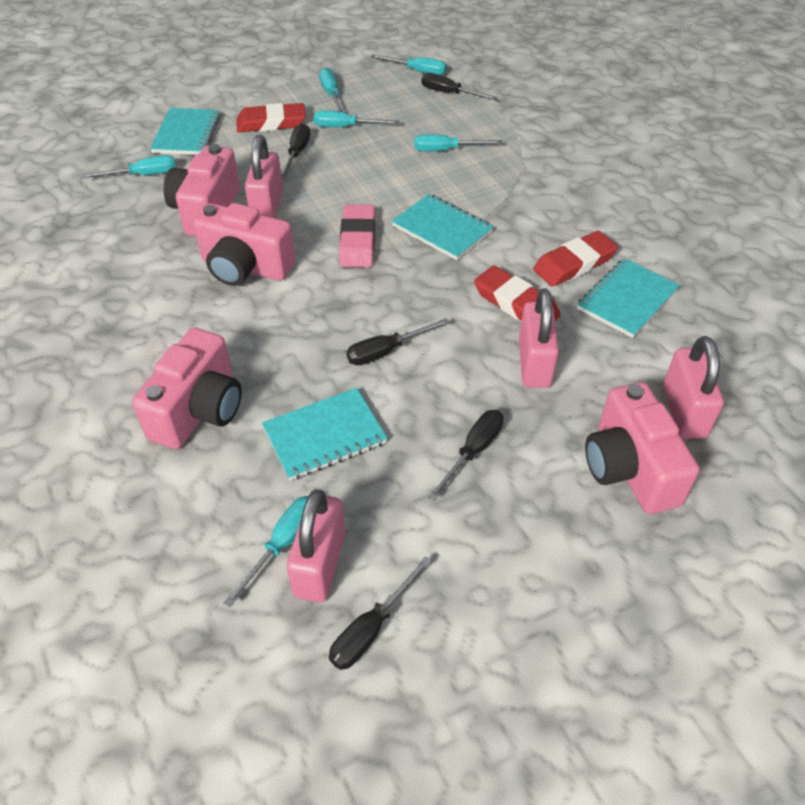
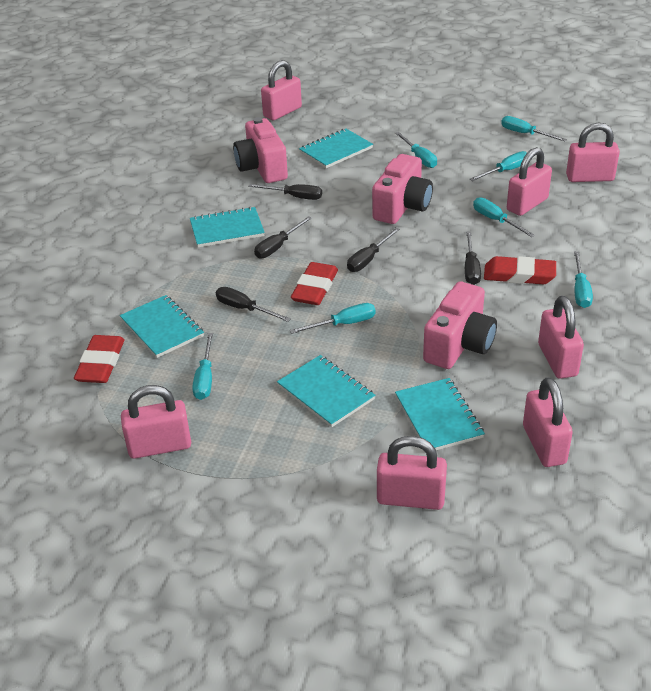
pink camera: 4 -> 3
pink eraser: 1 -> 0
pink padlock: 4 -> 7
turquoise notebook: 4 -> 5
turquoise screwdriver: 6 -> 7

